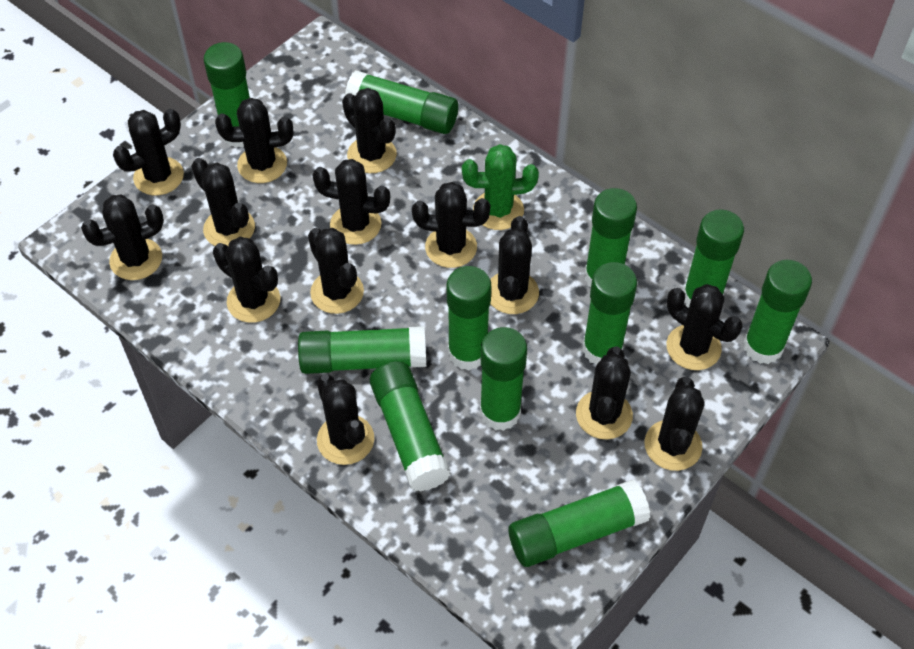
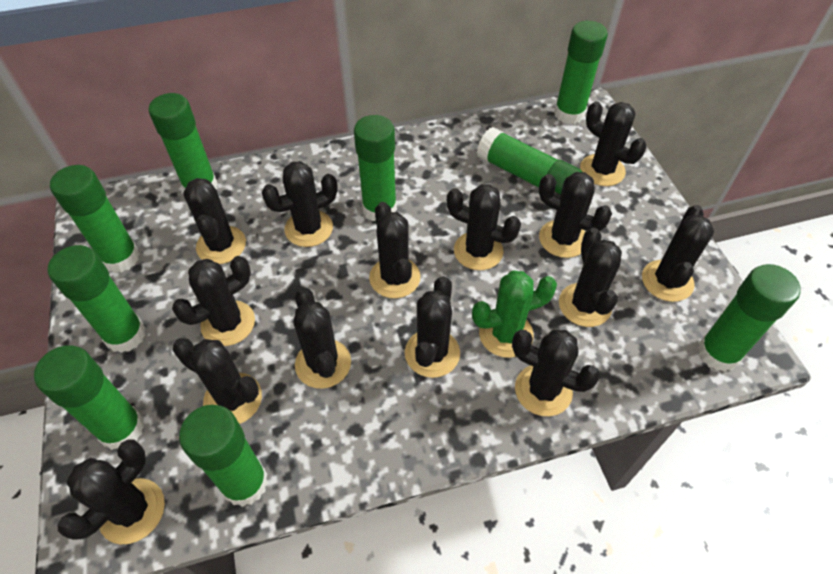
green glue stick: 11 -> 9

